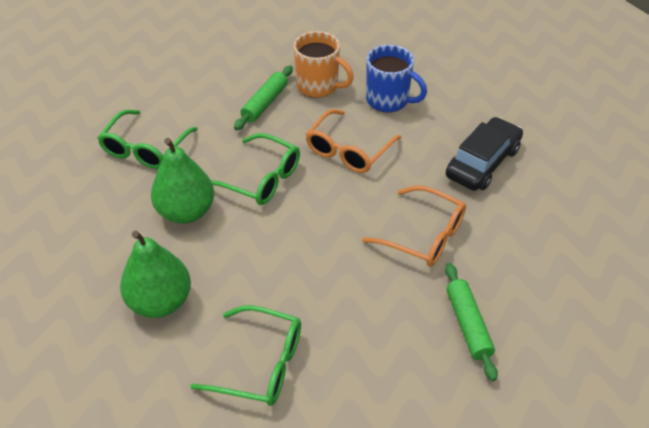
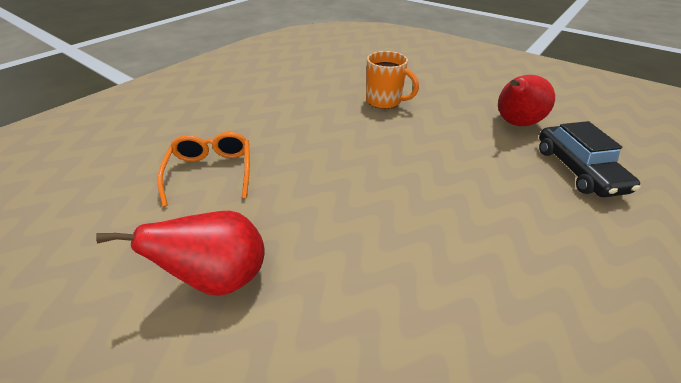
blue mug: 1 -> 0
green glasses: 3 -> 0
green pear: 2 -> 0
green rolling pin: 2 -> 0
orange glasses: 2 -> 1
red pear: 0 -> 2

